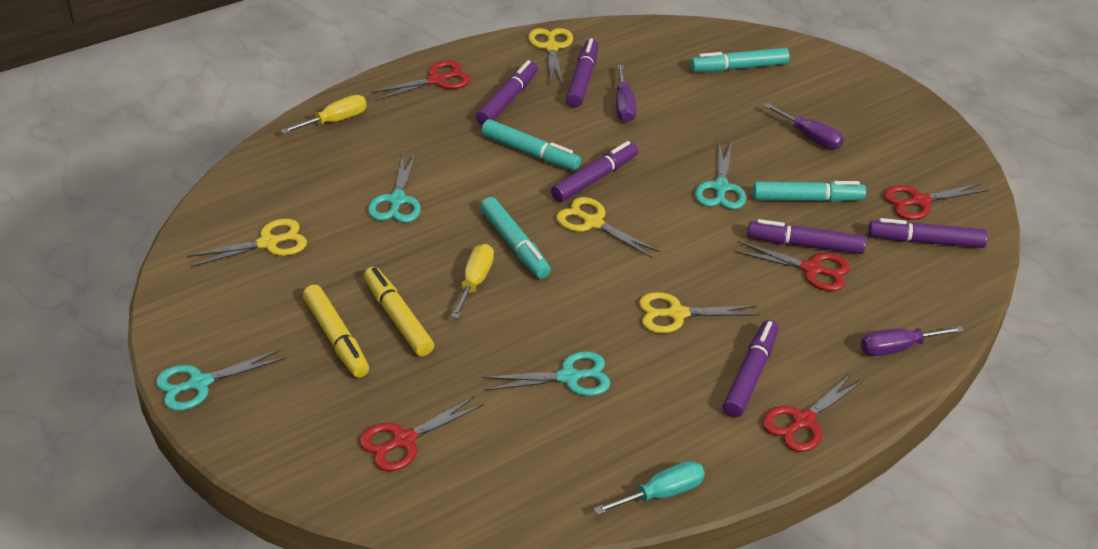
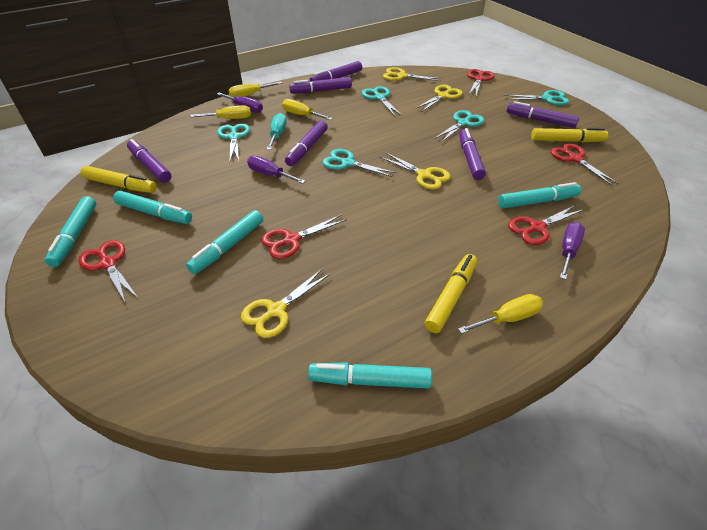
turquoise marker: 4 -> 5
turquoise scissors: 4 -> 5
yellow marker: 2 -> 3
yellow screwdriver: 2 -> 4

